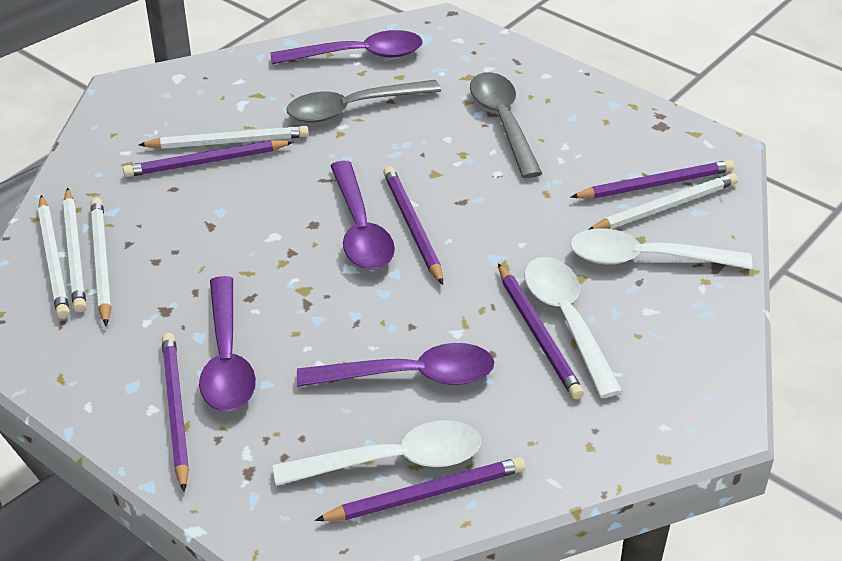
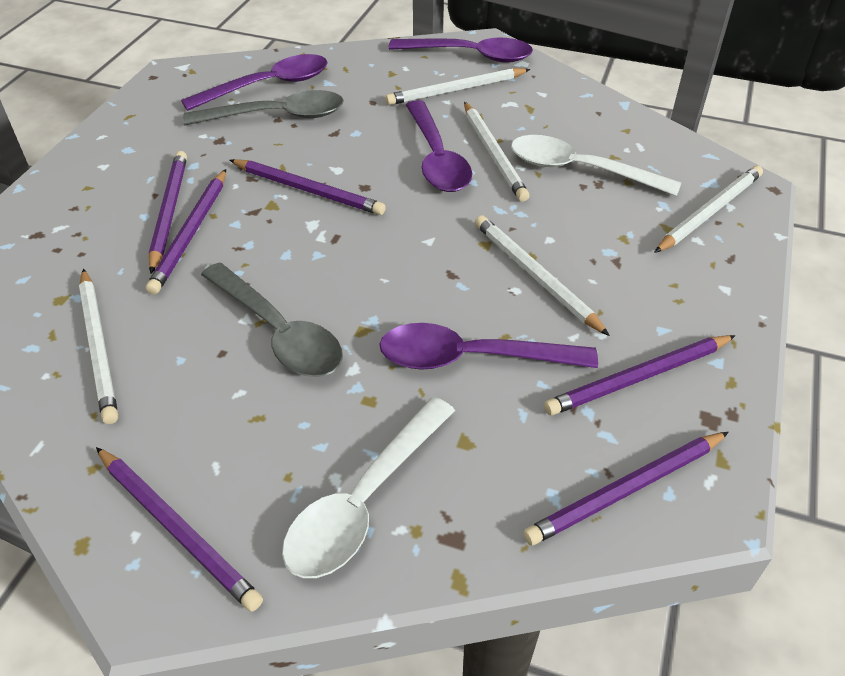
white spoon: 3 -> 2

